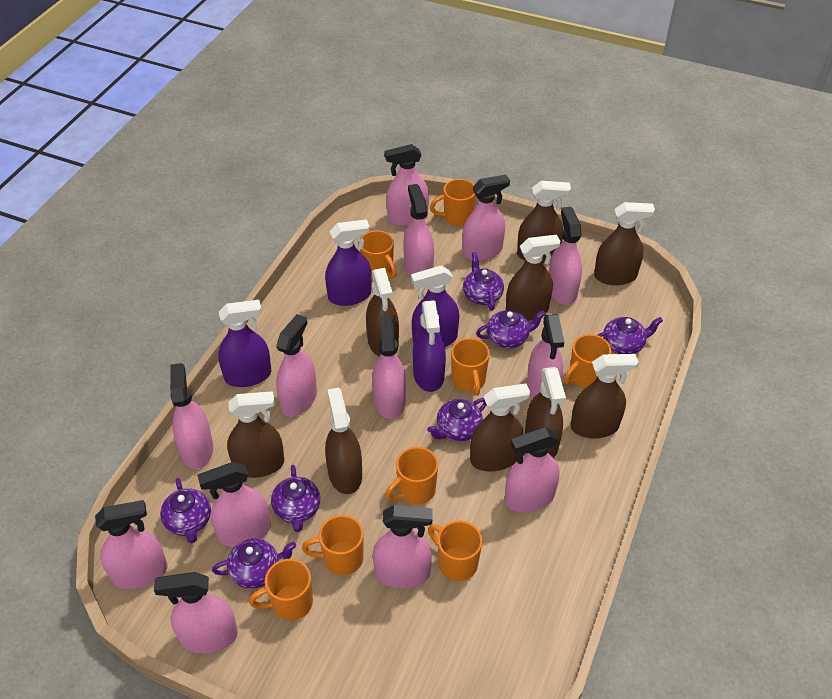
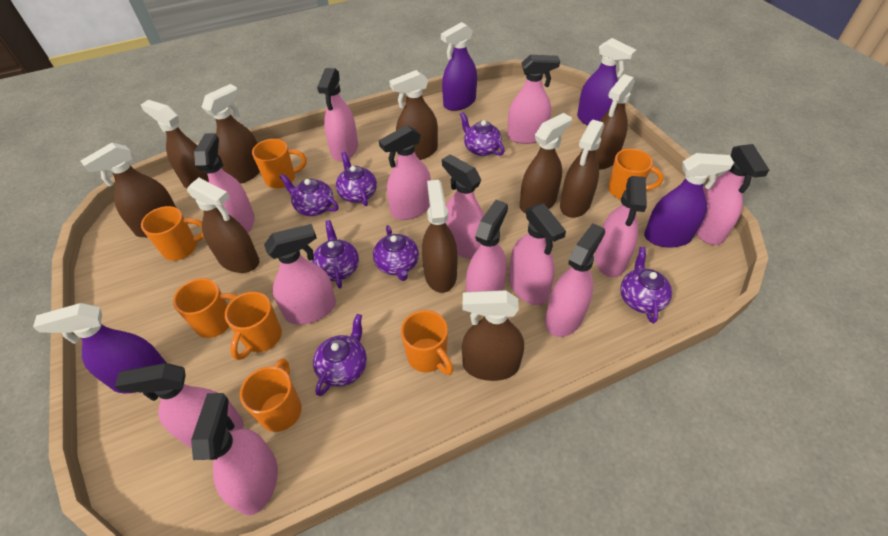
brown spray bottle: 9 -> 10
orange mug: 8 -> 7

